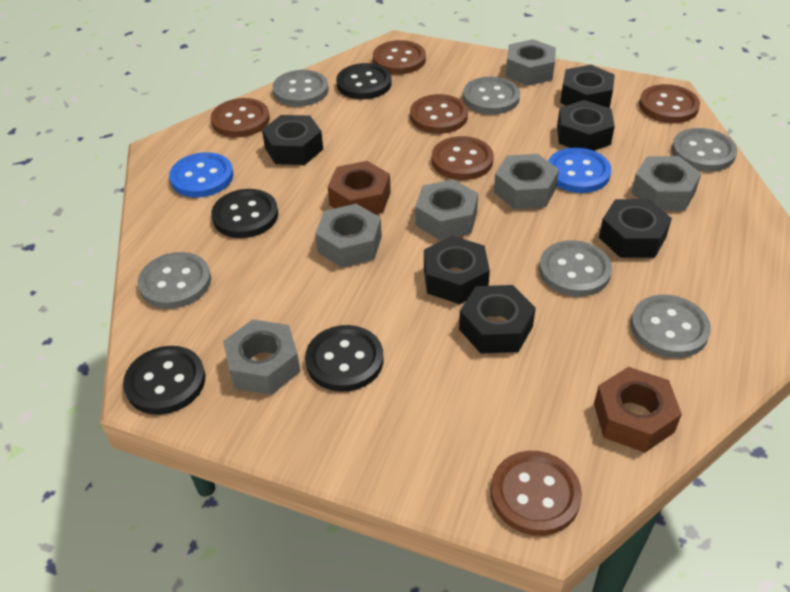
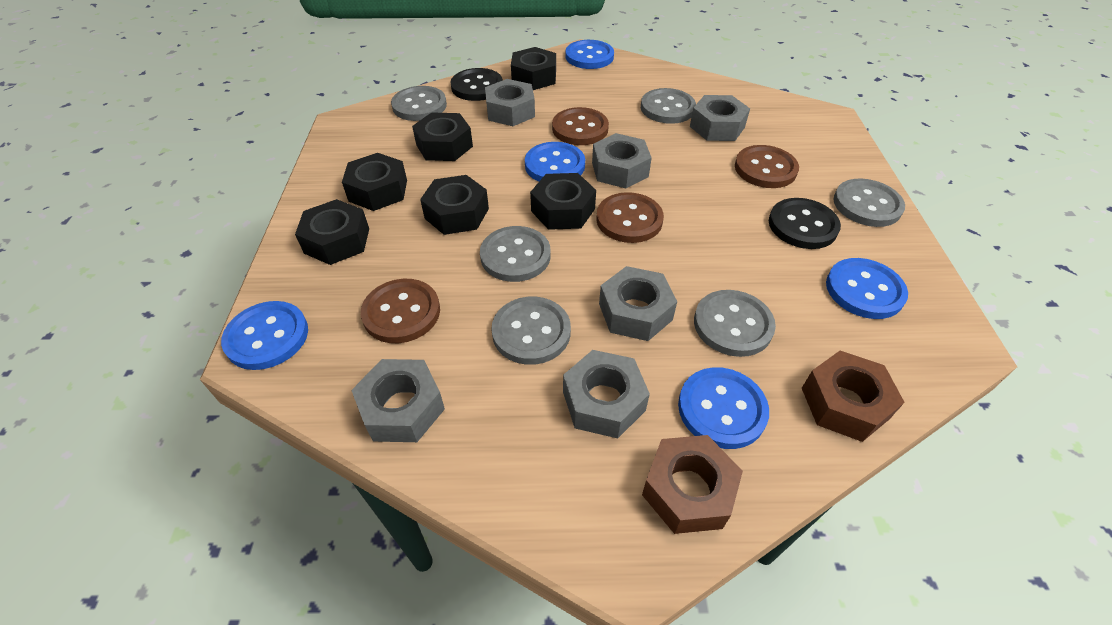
black button: 4 -> 2
blue button: 2 -> 5
brown button: 6 -> 4

